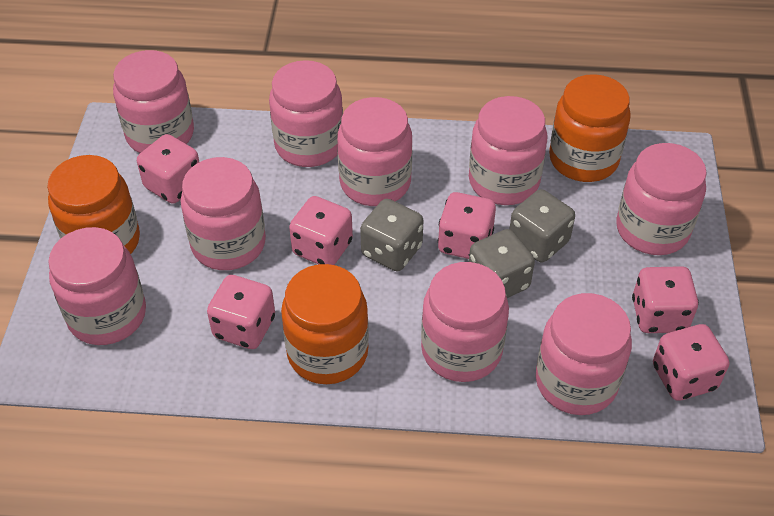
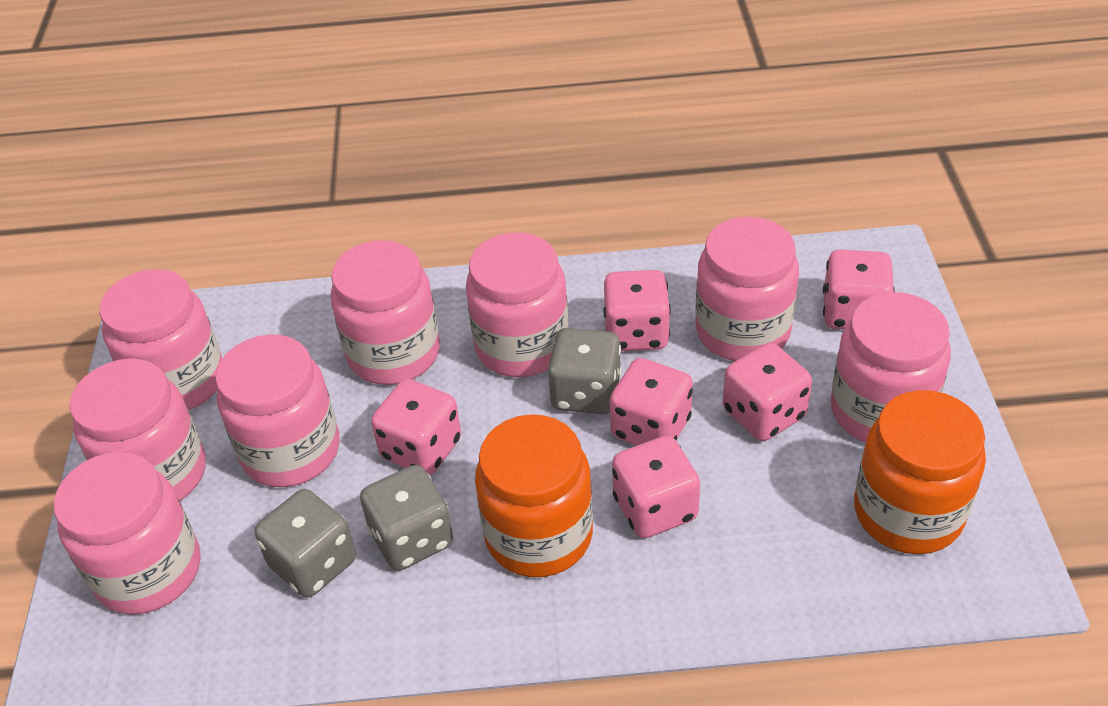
orange jar: 3 -> 2
pink jar: 9 -> 8

